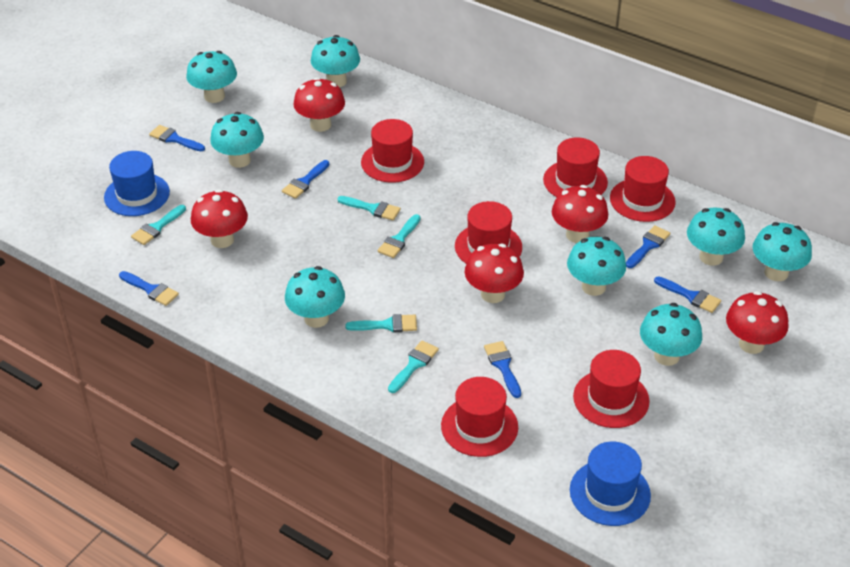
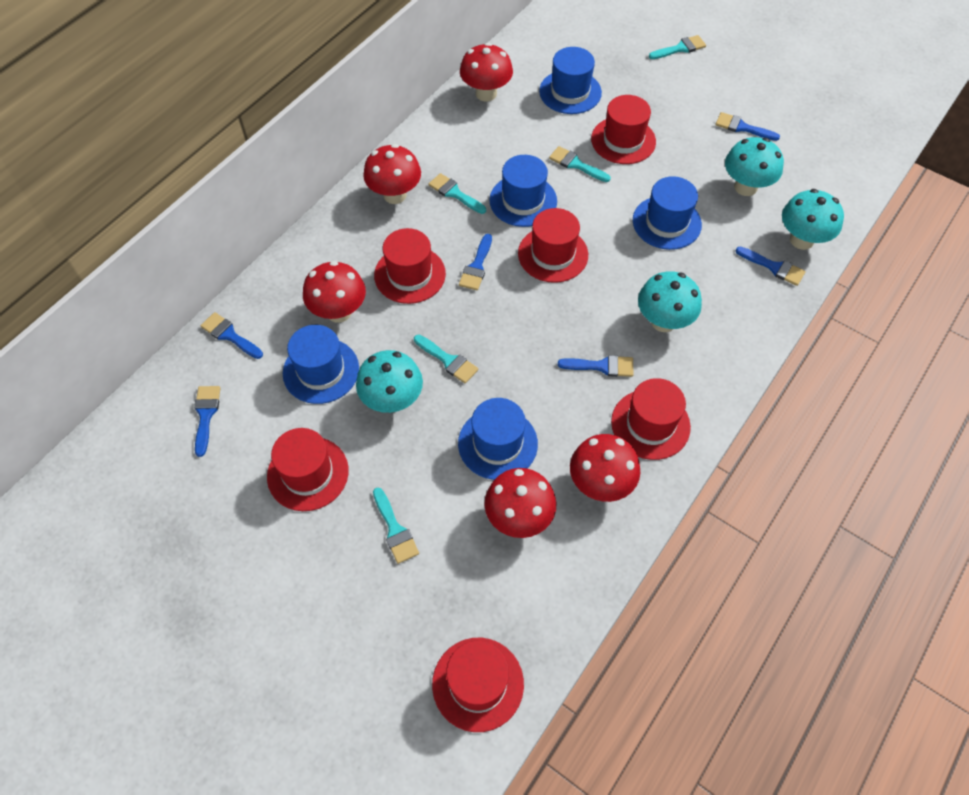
blue hat: 2 -> 5
turquoise mushroom: 8 -> 4

